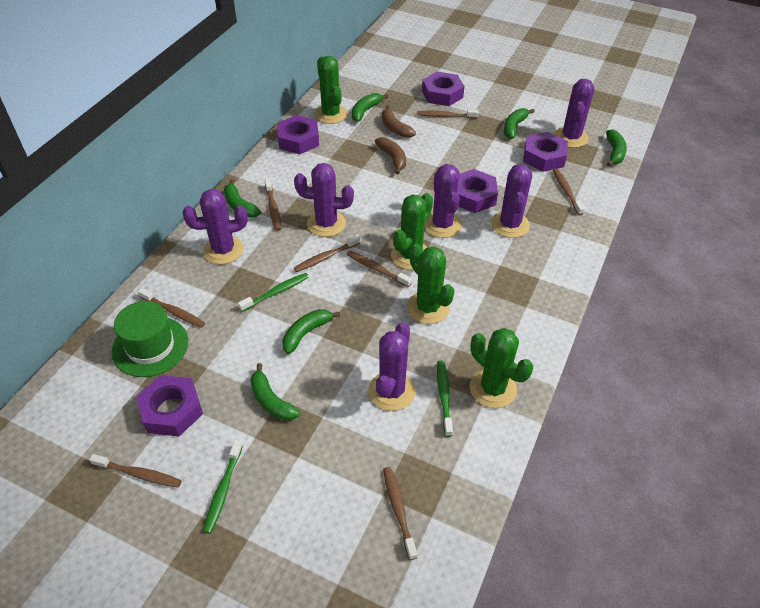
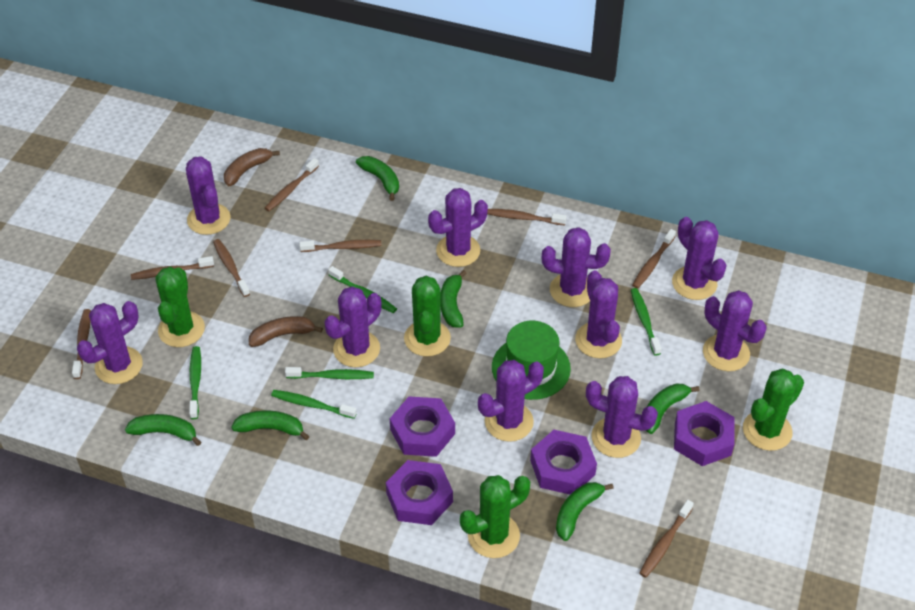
green toothbrush: 3 -> 5
purple cactus: 6 -> 10
purple nut: 5 -> 4

